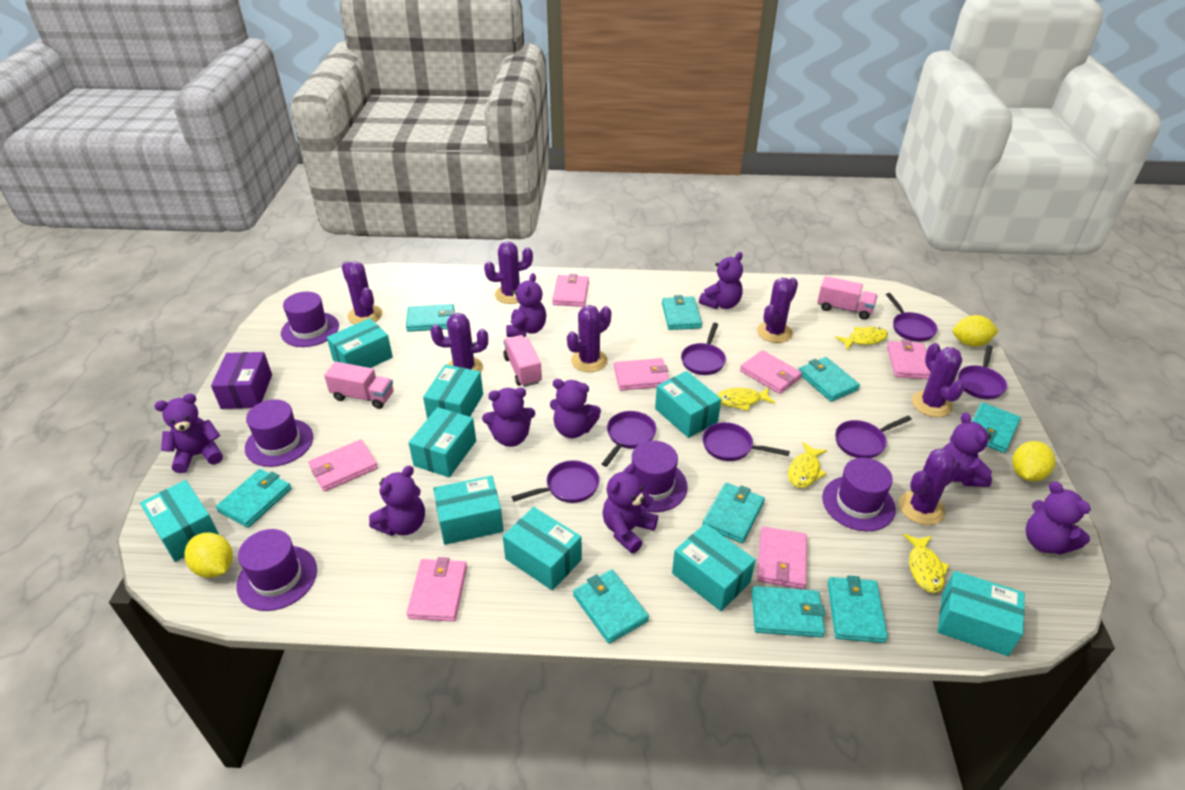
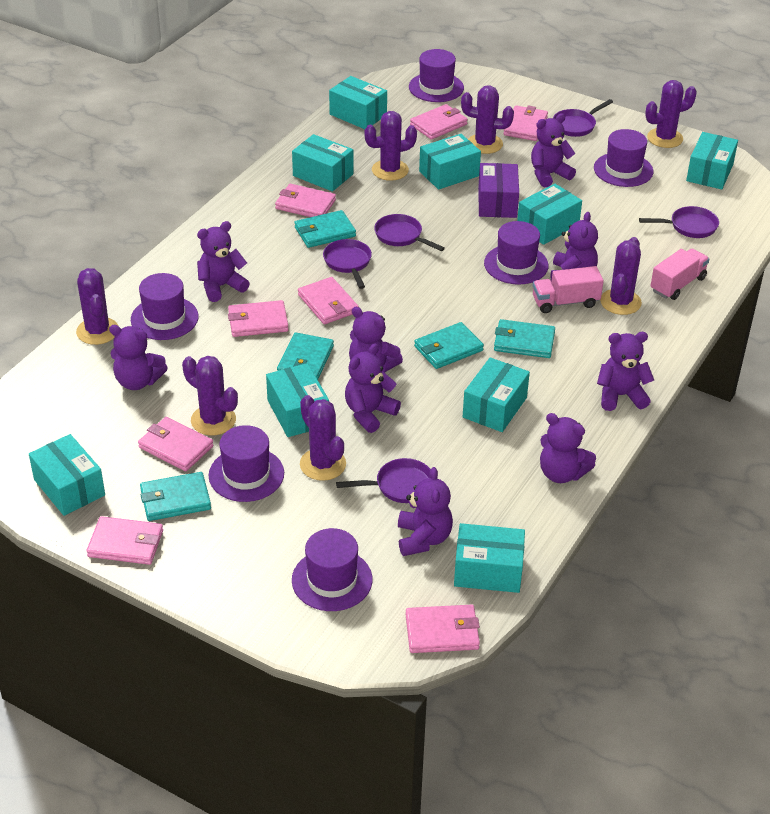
pink truck: 3 -> 2
pink wallet: 7 -> 8
purple hat: 5 -> 6
purple pan: 7 -> 5
turquoise wallet: 9 -> 5
yellow fish: 4 -> 0
yellow lemon: 3 -> 0

